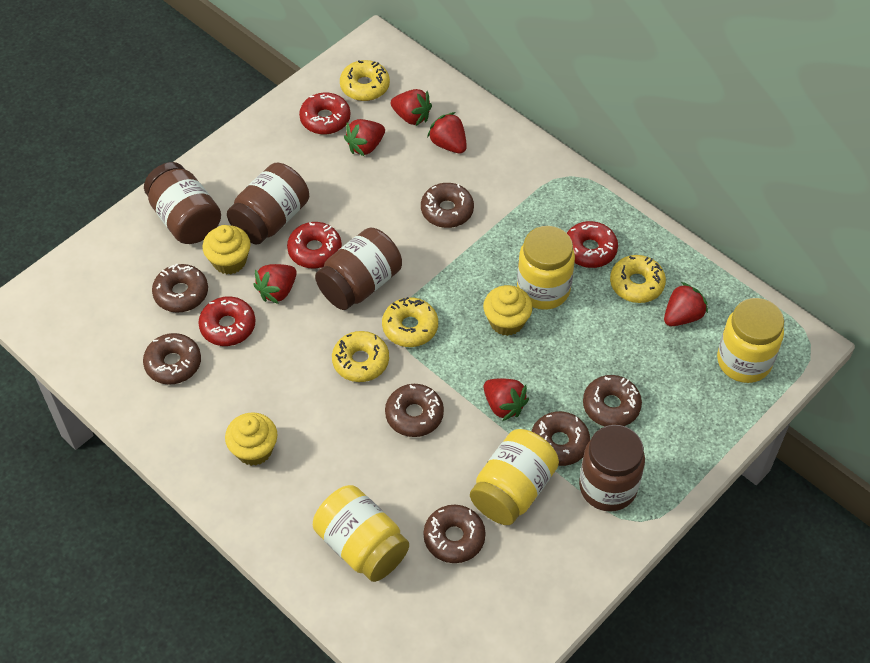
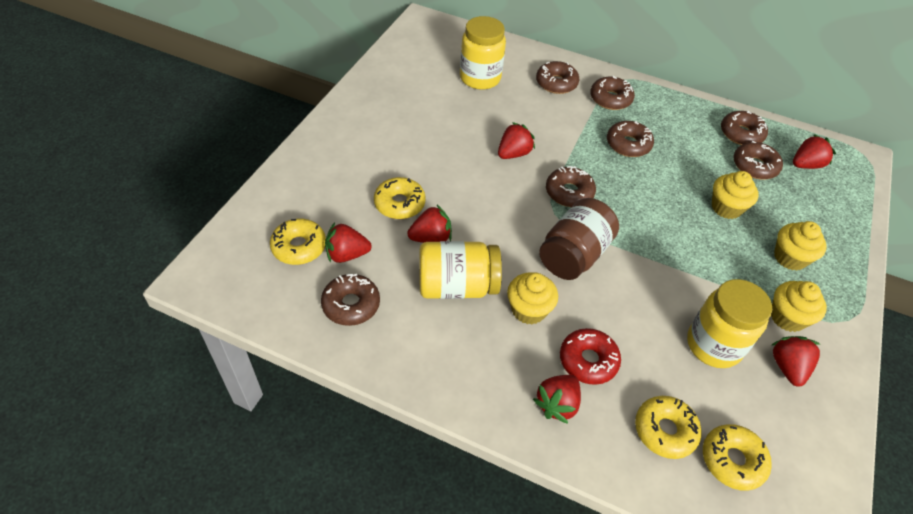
brown jar: 4 -> 1
red donut: 4 -> 1
yellow cupcake: 3 -> 4
yellow jar: 4 -> 3

